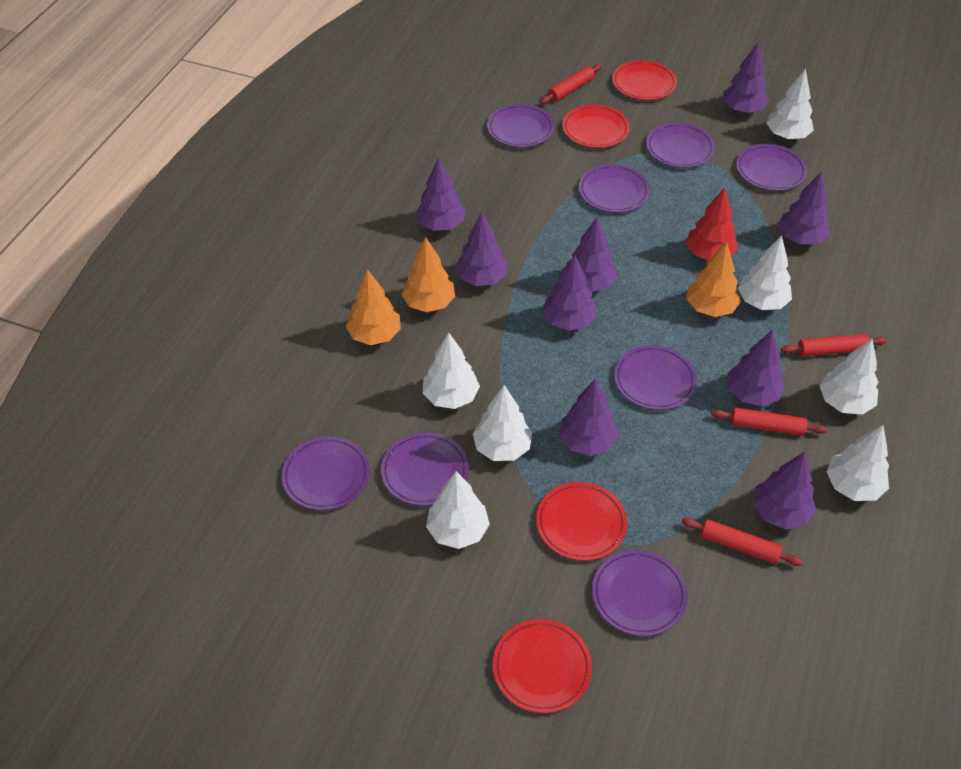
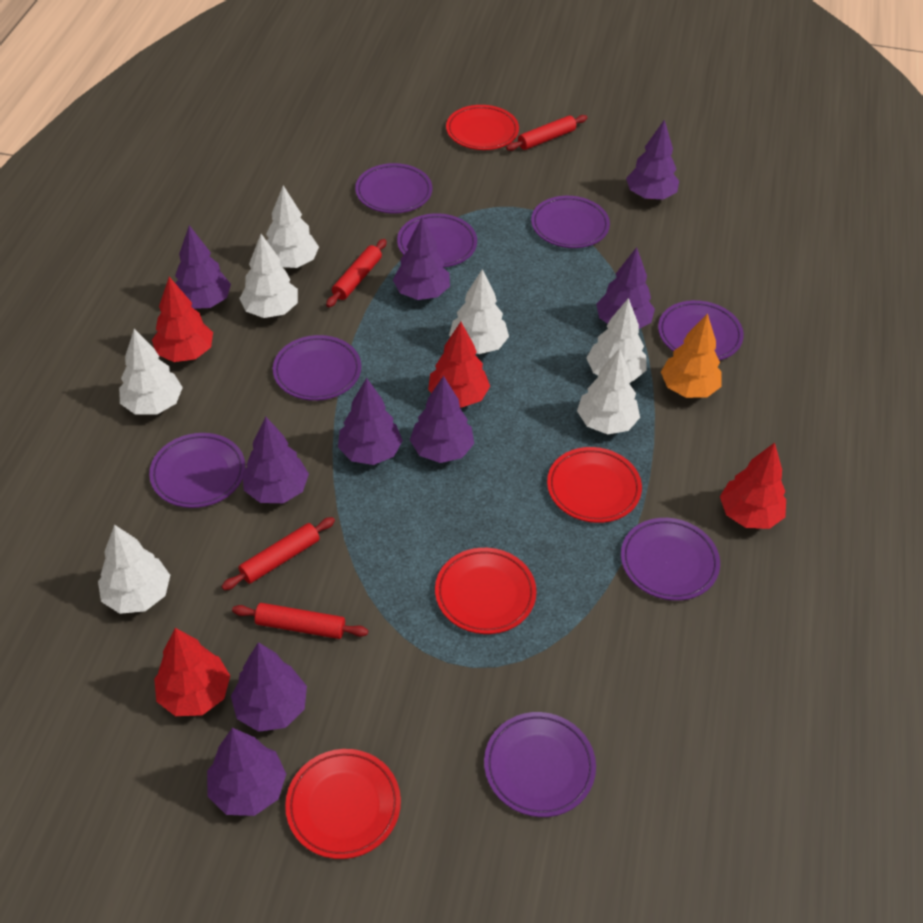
orange tree: 3 -> 1
red tree: 1 -> 4

